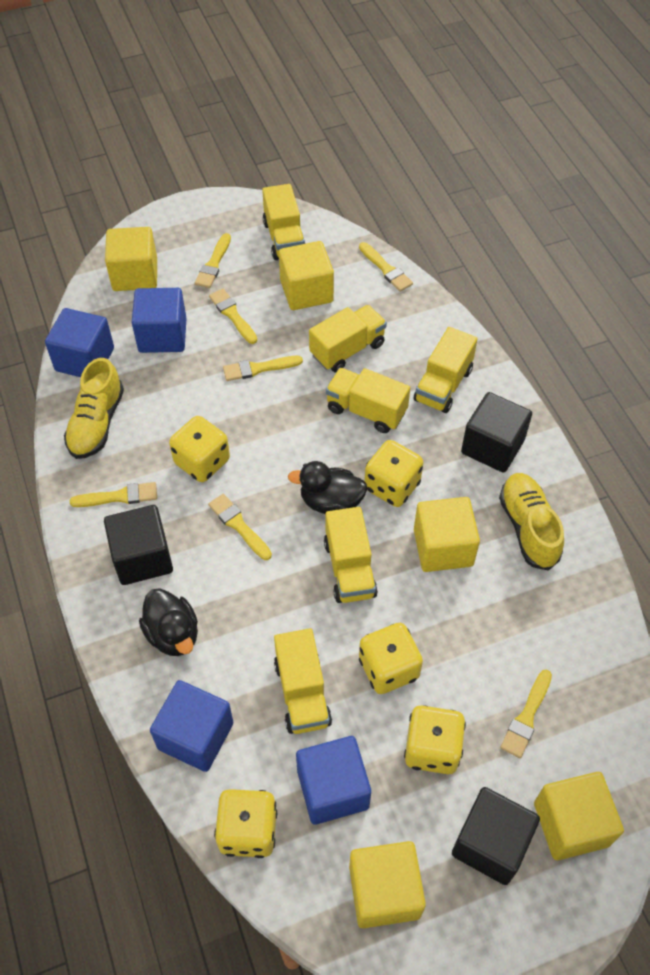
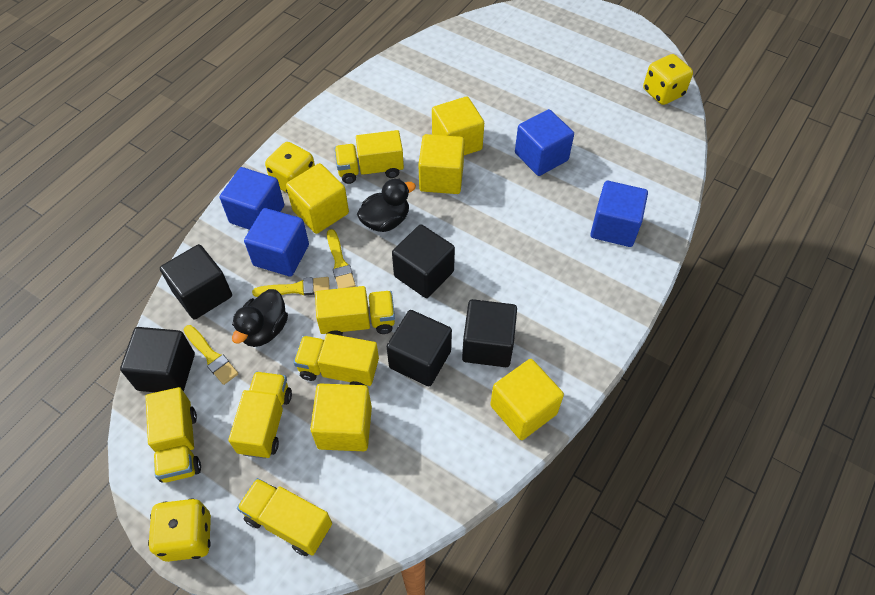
black cube: 3 -> 5
yellow brush: 7 -> 3
yellow dice: 5 -> 3
yellow shoe: 2 -> 0

